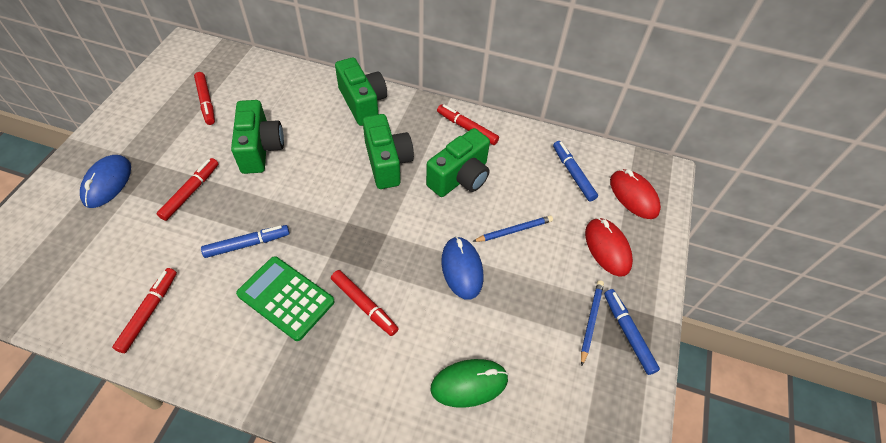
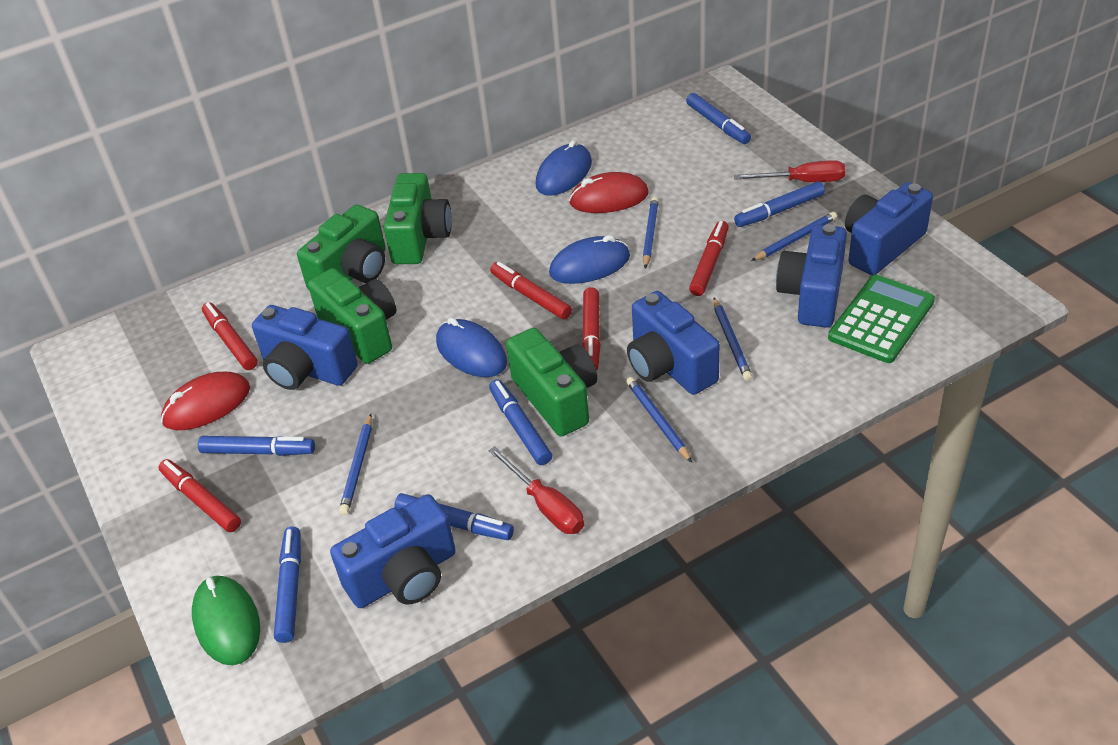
blue camera: 0 -> 5
blue marker: 3 -> 6
blue mouse: 2 -> 3
blue pencil: 2 -> 5
red screwdriver: 0 -> 2

